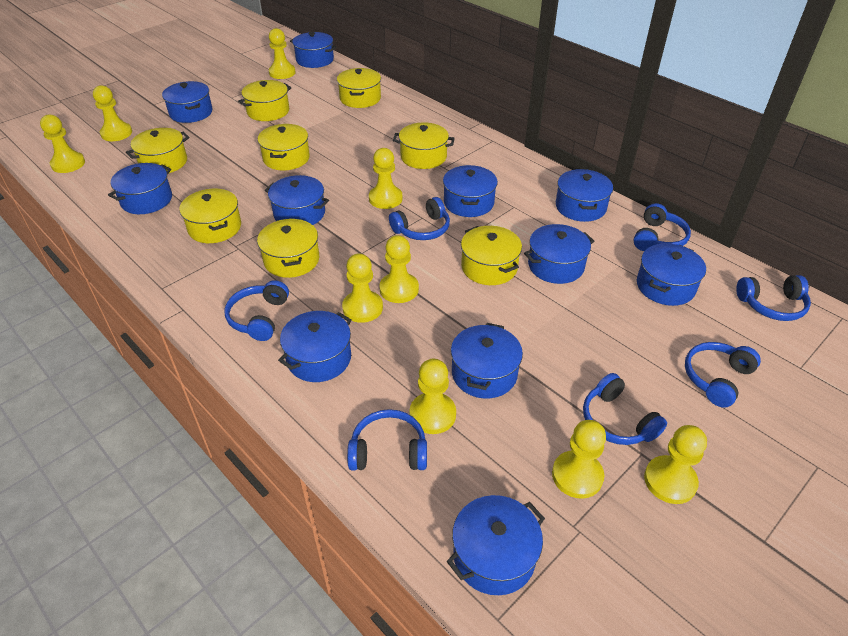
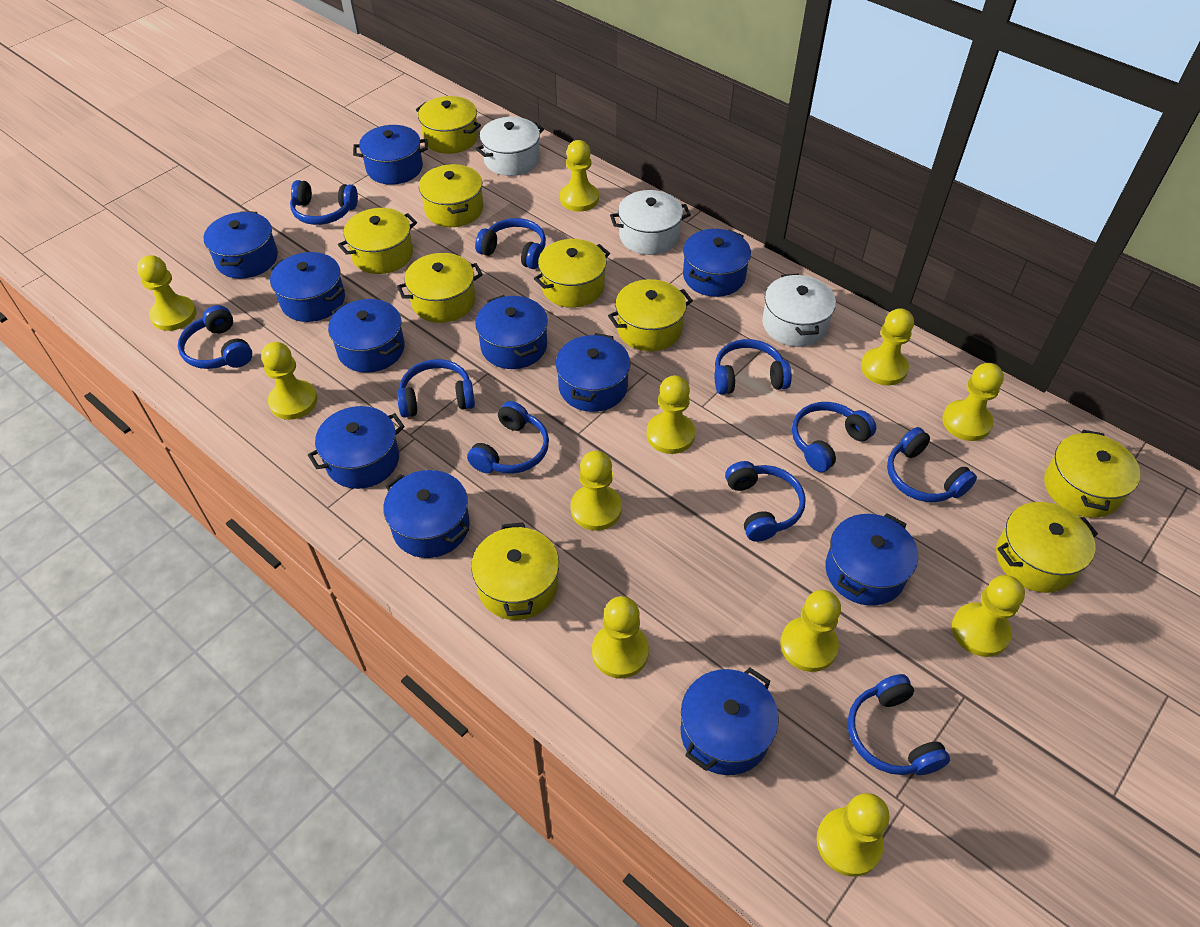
blue headphones: 7 -> 10
white pot: 0 -> 3
yellow pawn: 9 -> 11
yellow pot: 8 -> 9

